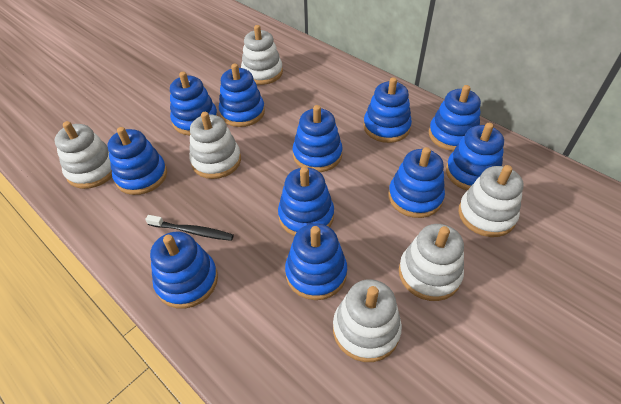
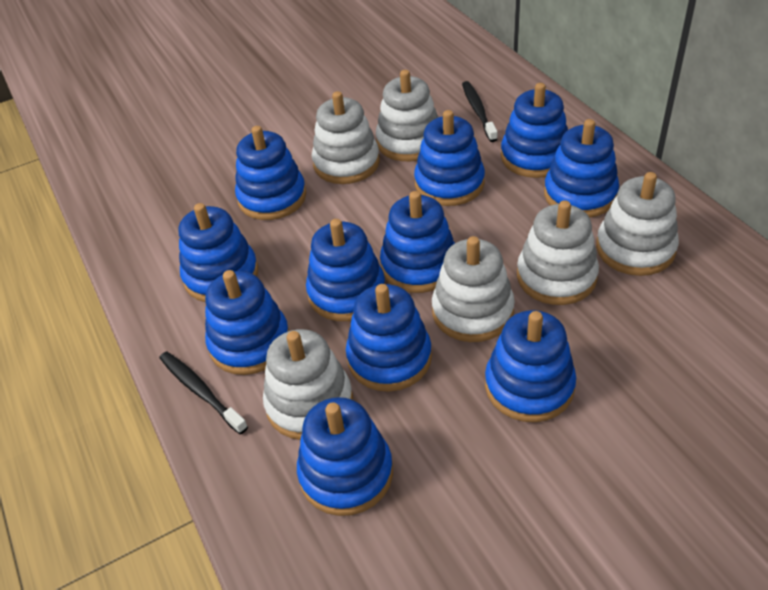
black toothbrush: 1 -> 2

